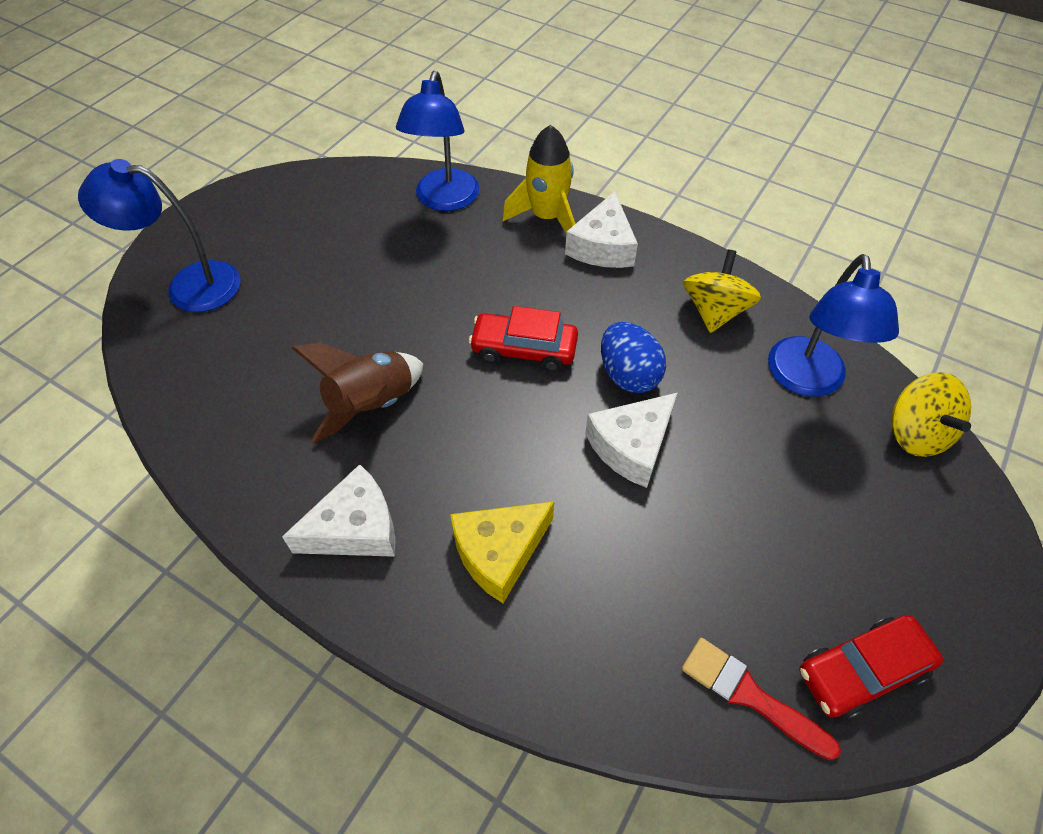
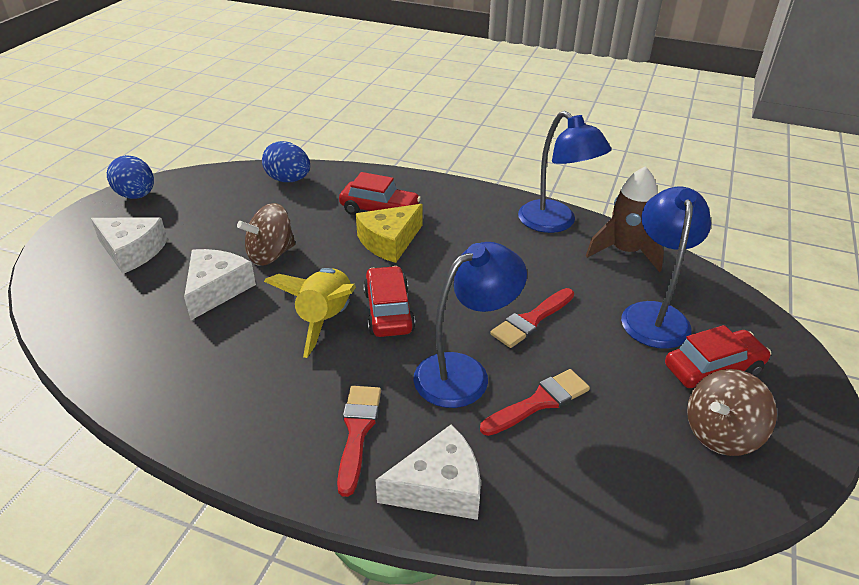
blue egg: 1 -> 2
brown spinning top: 0 -> 2
red brush: 1 -> 3
red car: 2 -> 3
yellow spinning top: 2 -> 0

